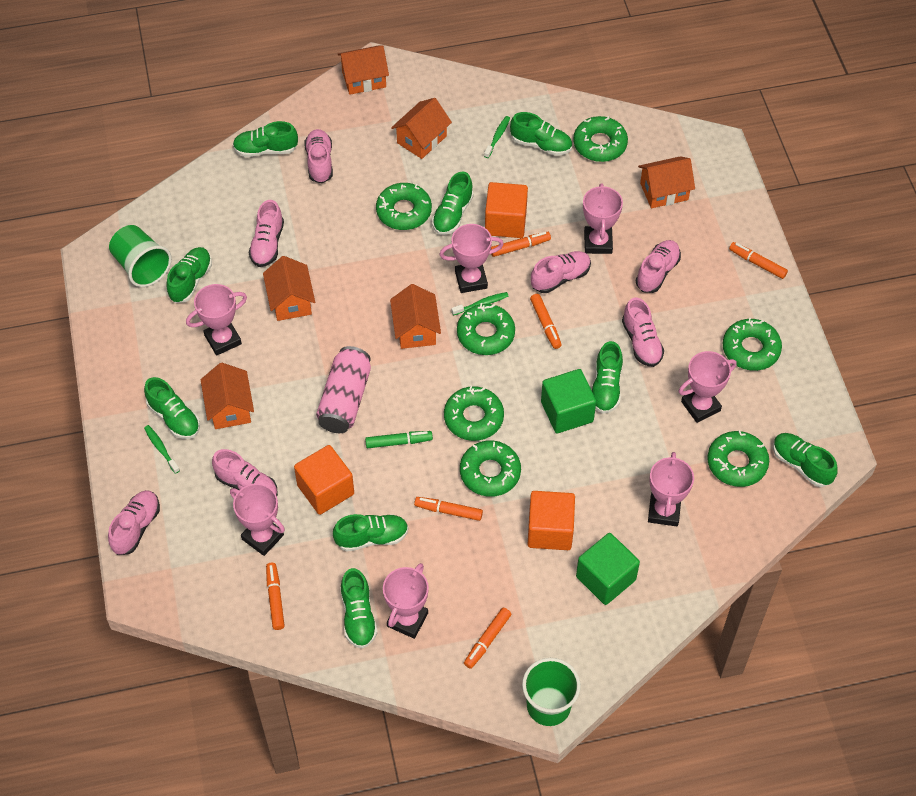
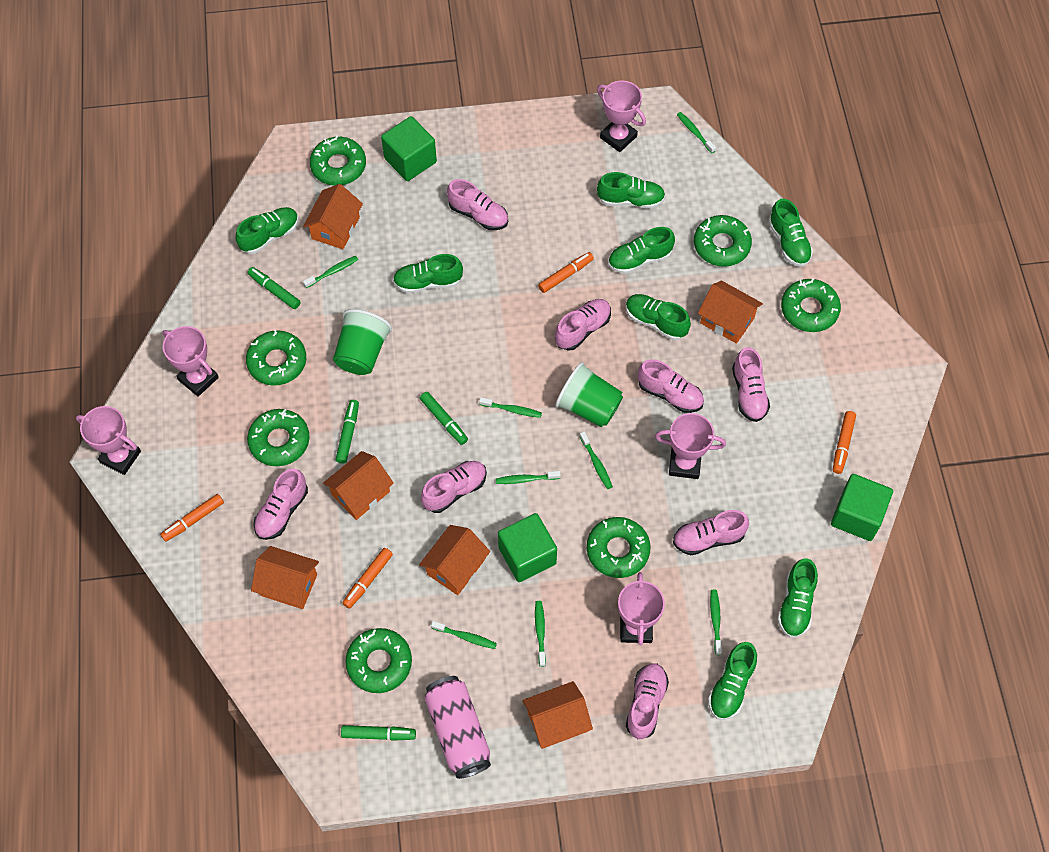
green cube: 2 -> 3
green marker: 1 -> 4
green shoe: 9 -> 8
green toothbrush: 3 -> 8
orange cube: 3 -> 0
orange marker: 6 -> 4
pink shoe: 7 -> 8
pink trophy: 7 -> 5

